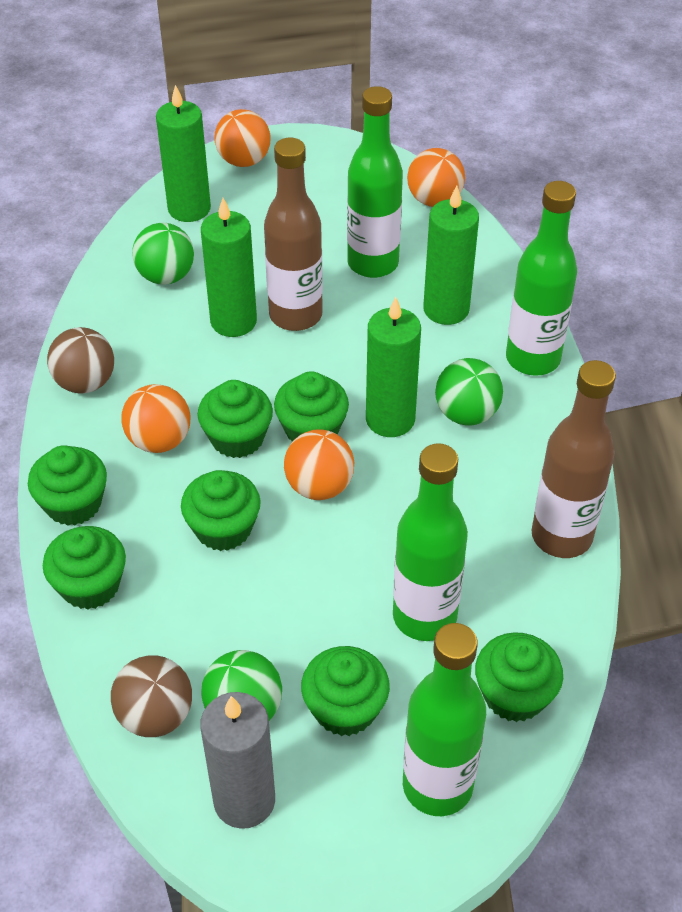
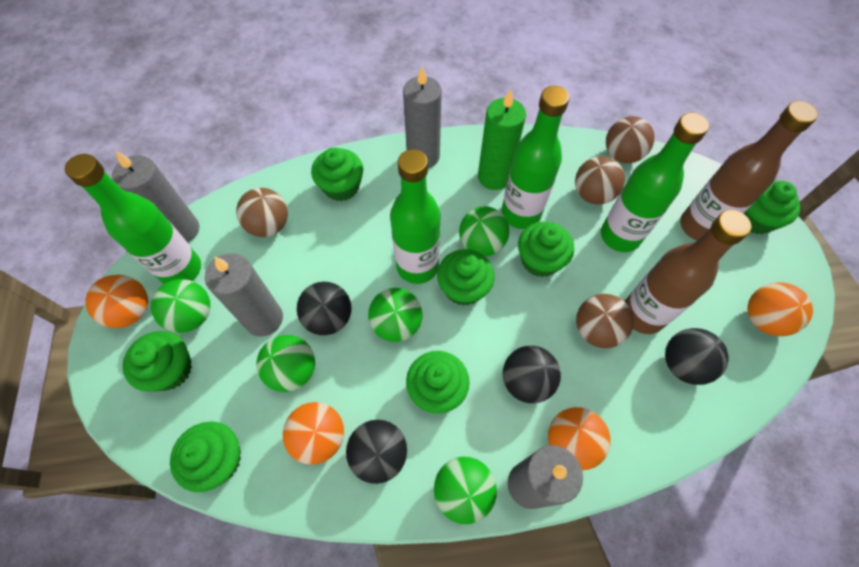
black ball: 0 -> 4
brown ball: 2 -> 4
green ball: 3 -> 5
green candle: 4 -> 1
grey candle: 1 -> 4

